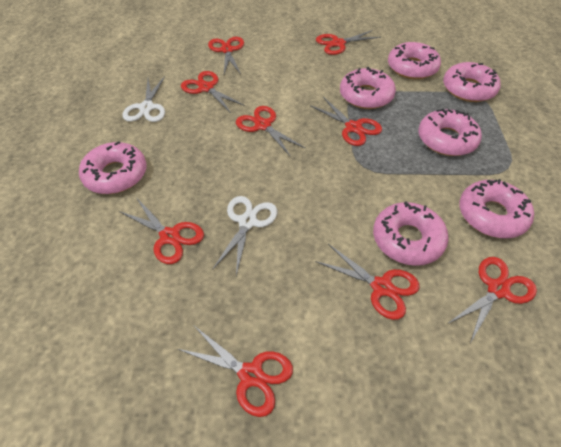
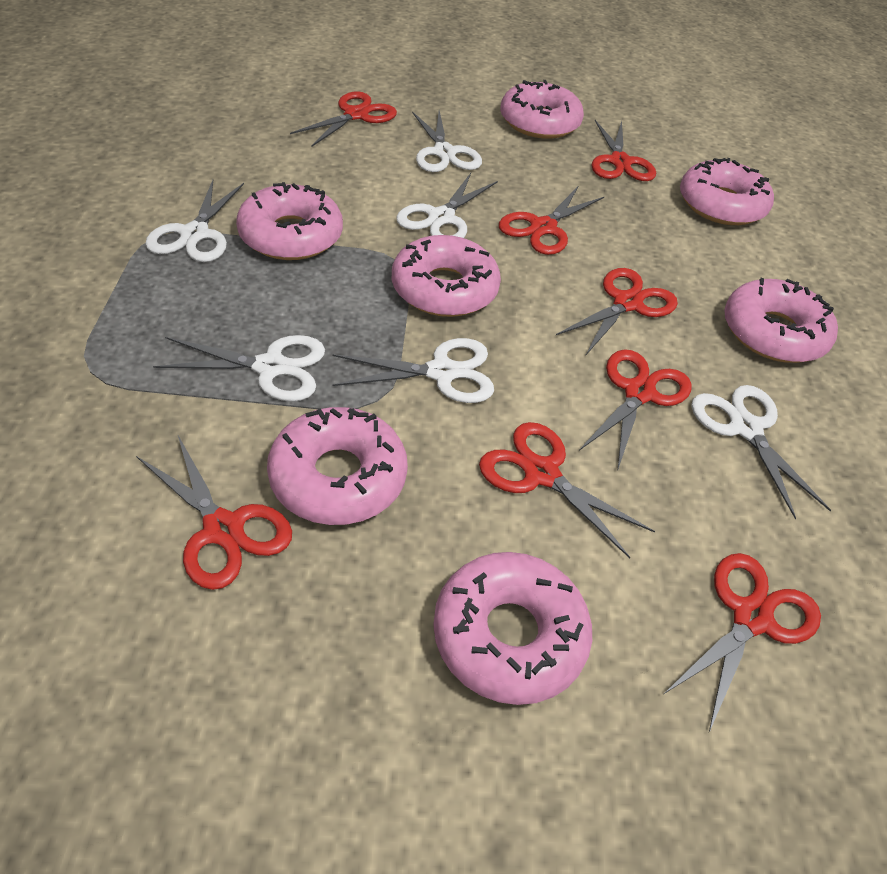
red scissors: 9 -> 8
white scissors: 2 -> 6

